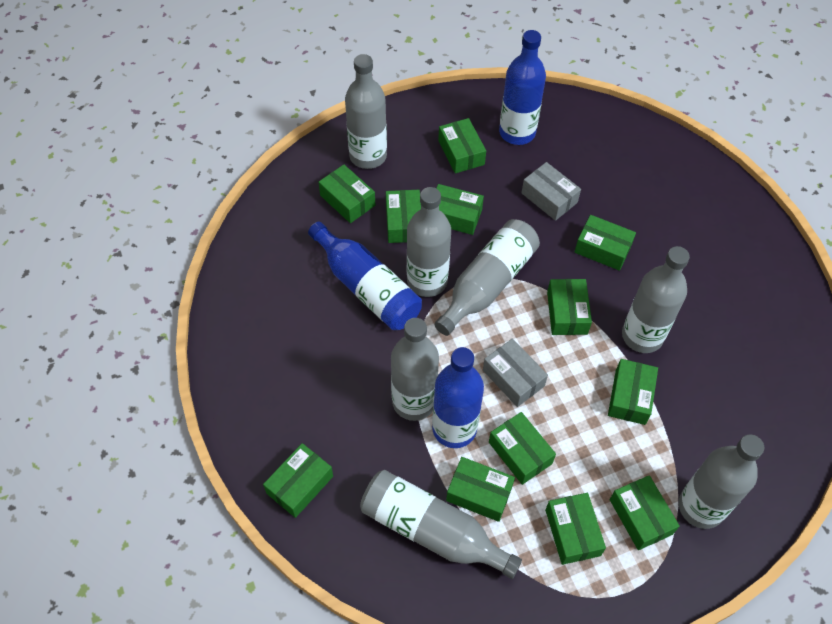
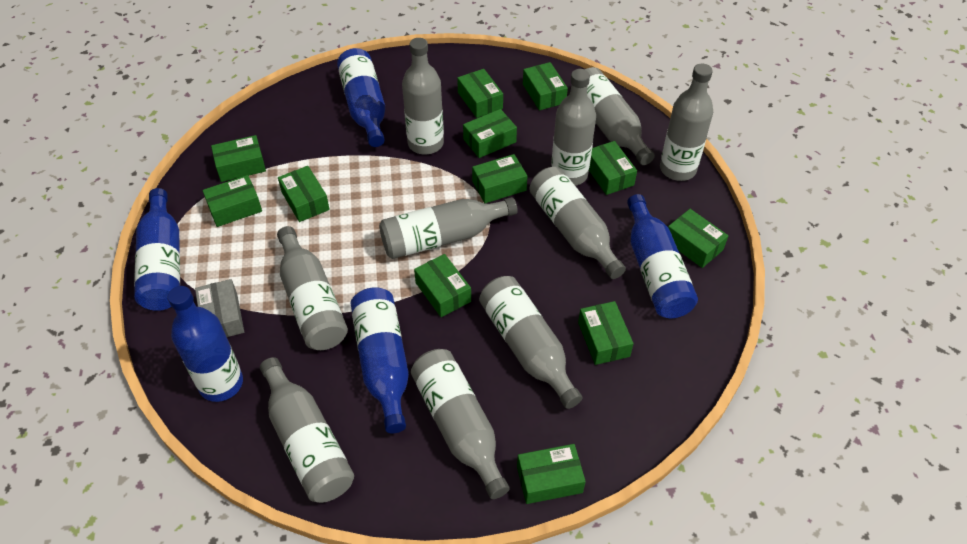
blue bottle: 3 -> 5
grey bottle: 7 -> 10
grey box: 2 -> 1

